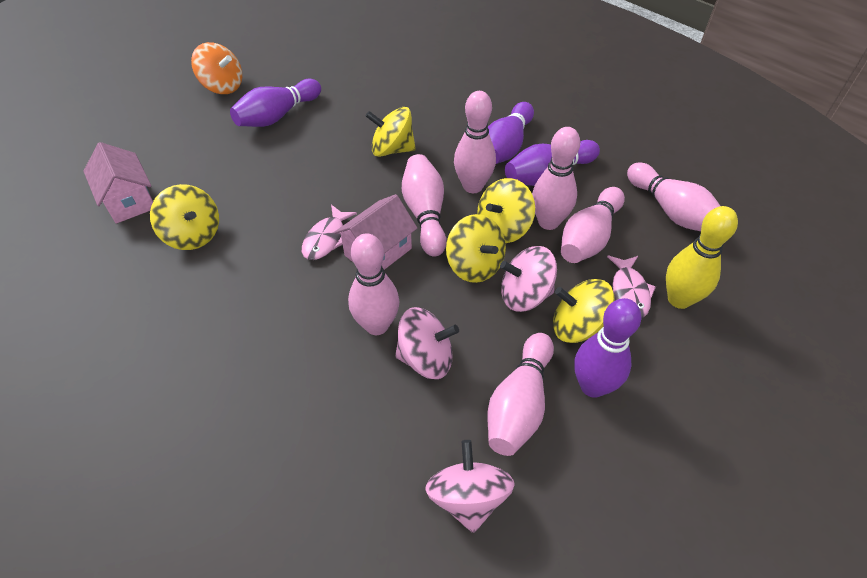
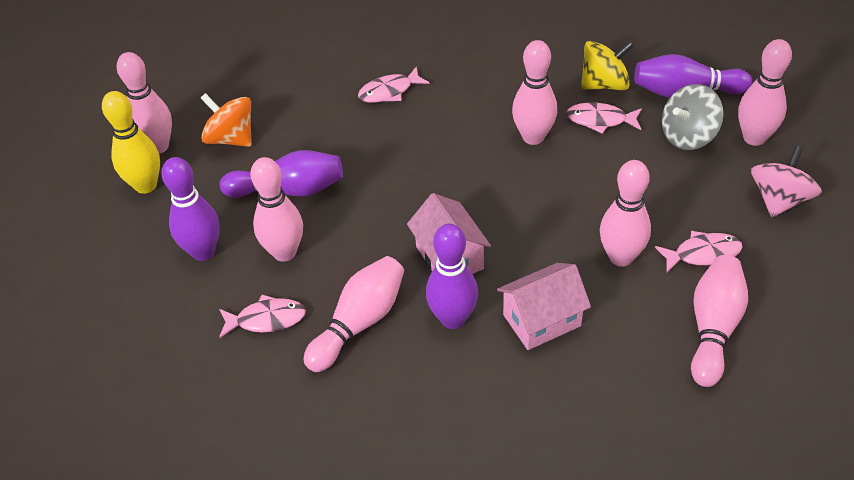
grey spinning top: 0 -> 1
pink fish: 2 -> 4
pink spinning top: 3 -> 1
yellow spinning top: 5 -> 1

